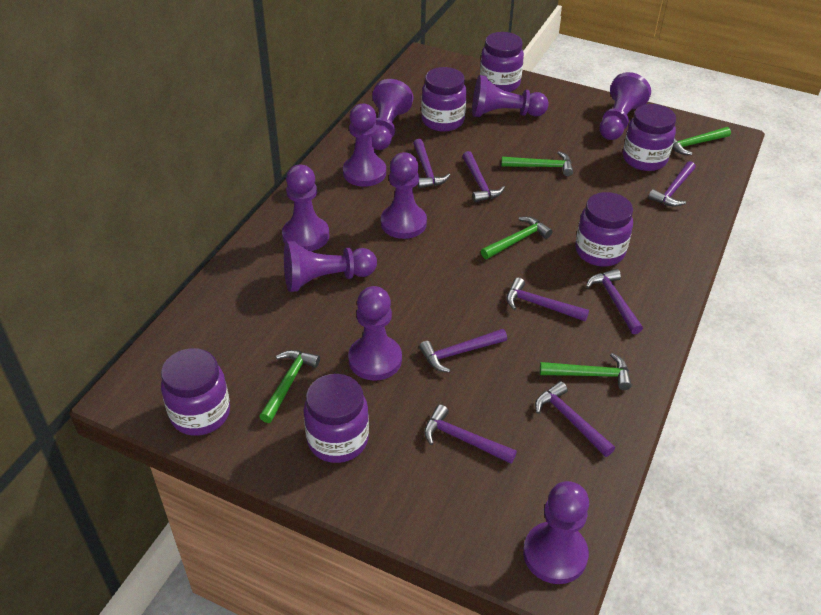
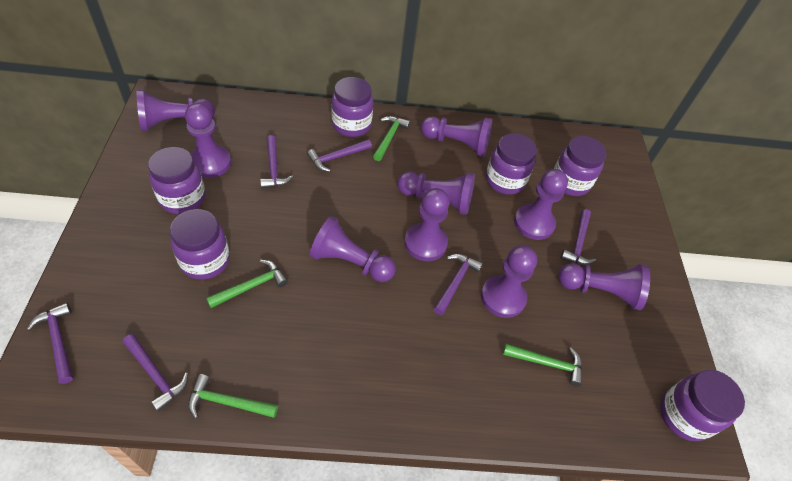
green hammer: 5 -> 4
purple hammer: 8 -> 6

